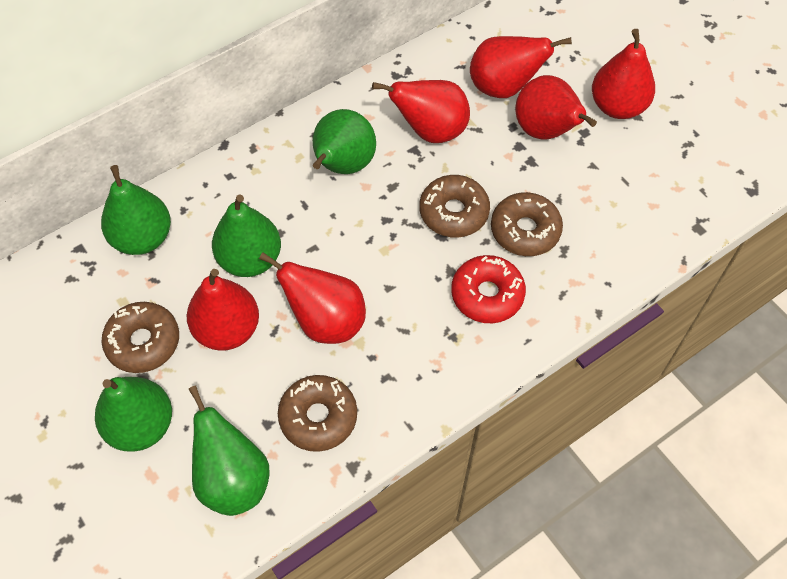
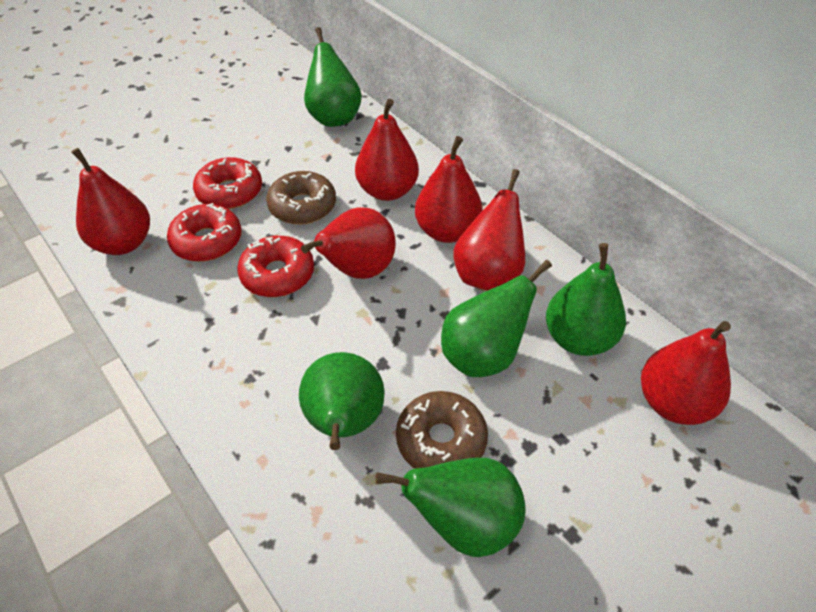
brown donut: 4 -> 2
red donut: 1 -> 3

